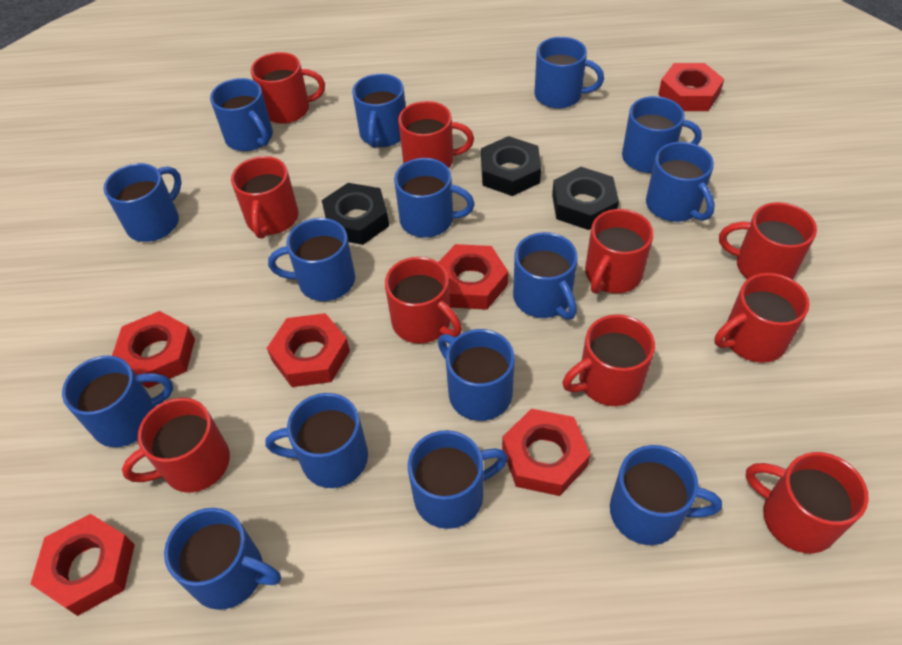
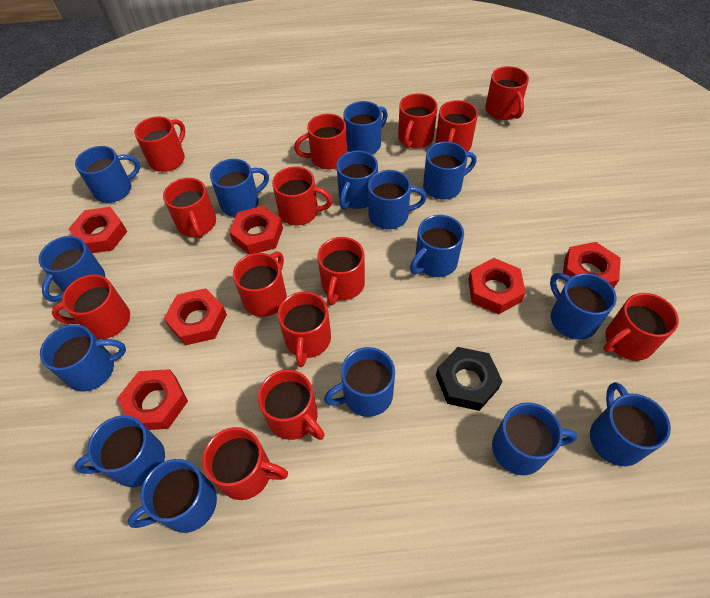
black nut: 3 -> 1
red mug: 10 -> 14

